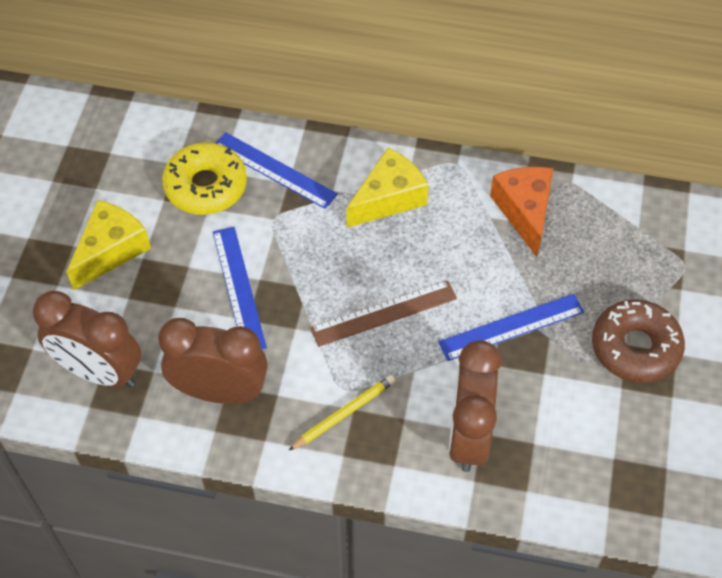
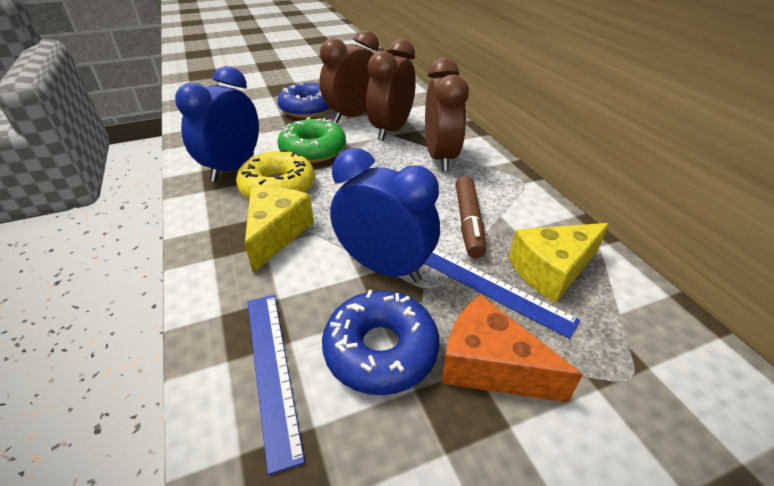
blue clock: 0 -> 2
blue donut: 0 -> 2
blue ruler: 3 -> 2
brown donut: 1 -> 0
brown marker: 0 -> 1
brown ruler: 1 -> 0
green donut: 0 -> 1
yellow pencil: 1 -> 0

